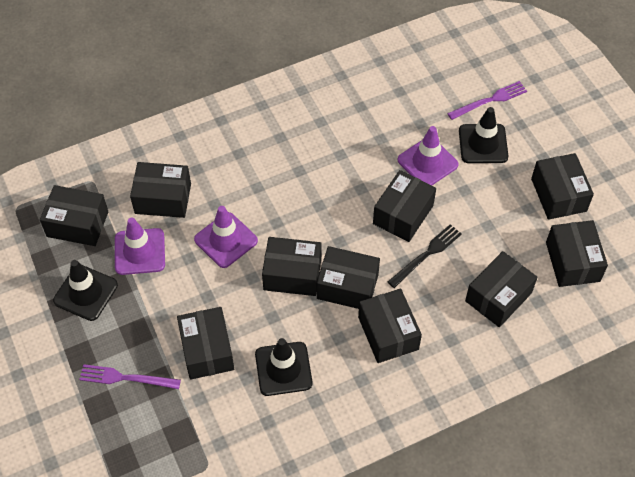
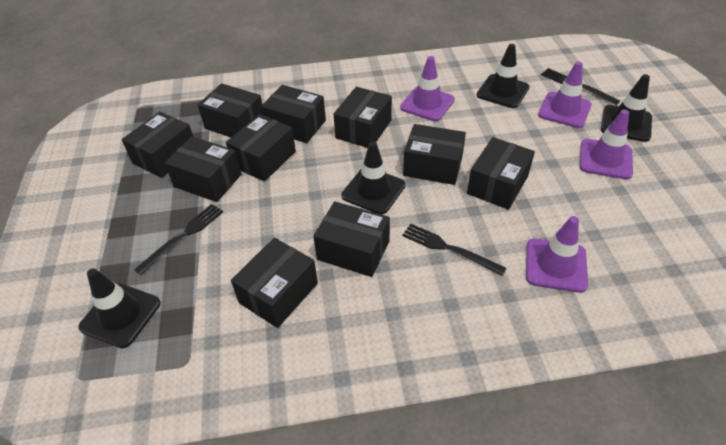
black fork: 1 -> 3
black traffic cone: 3 -> 4
purple fork: 2 -> 0
purple traffic cone: 3 -> 4

